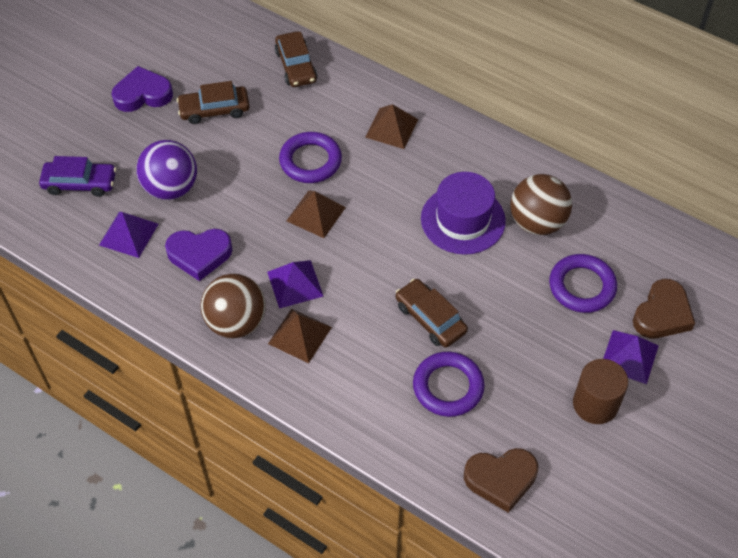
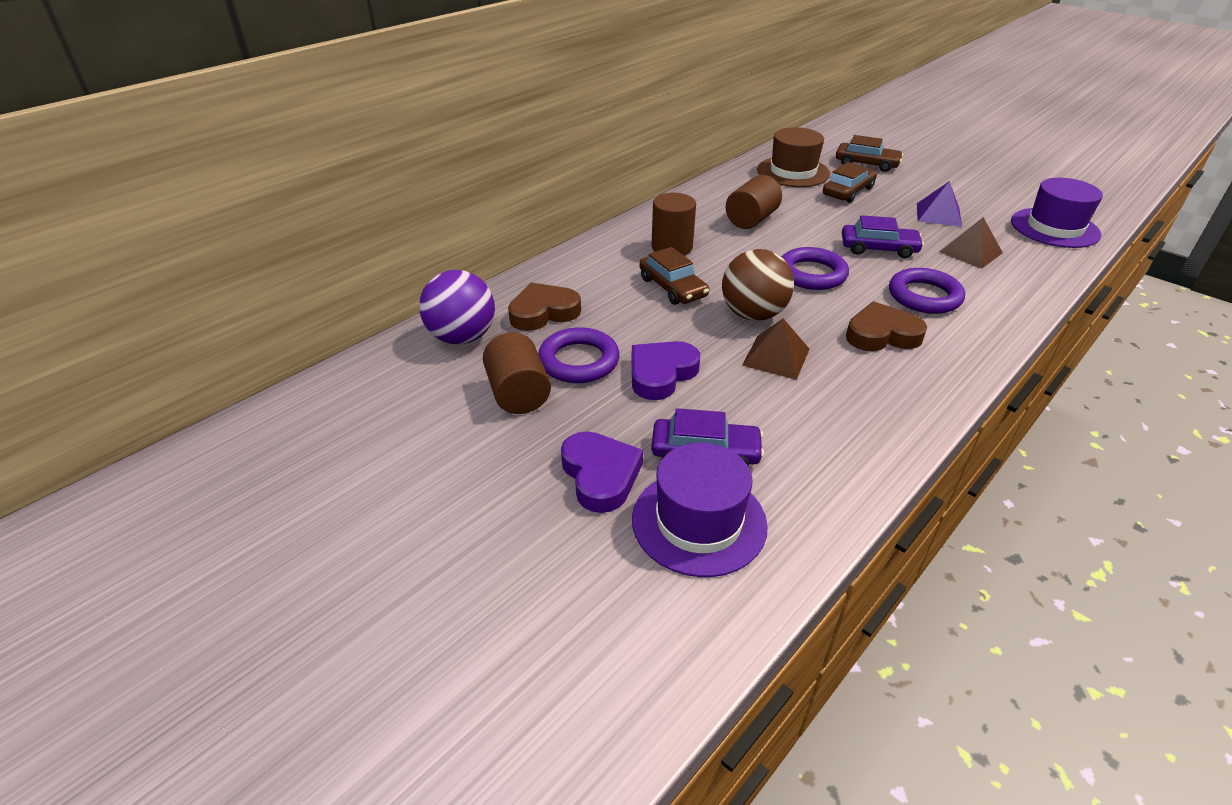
brown ball: 2 -> 1
brown cylinder: 1 -> 3
brown hat: 0 -> 1
brown pyramid: 3 -> 2
purple car: 1 -> 2
purple hat: 1 -> 2
purple pyramid: 3 -> 1

